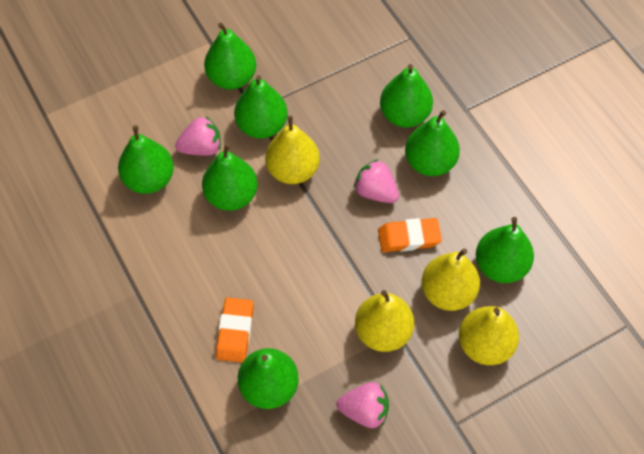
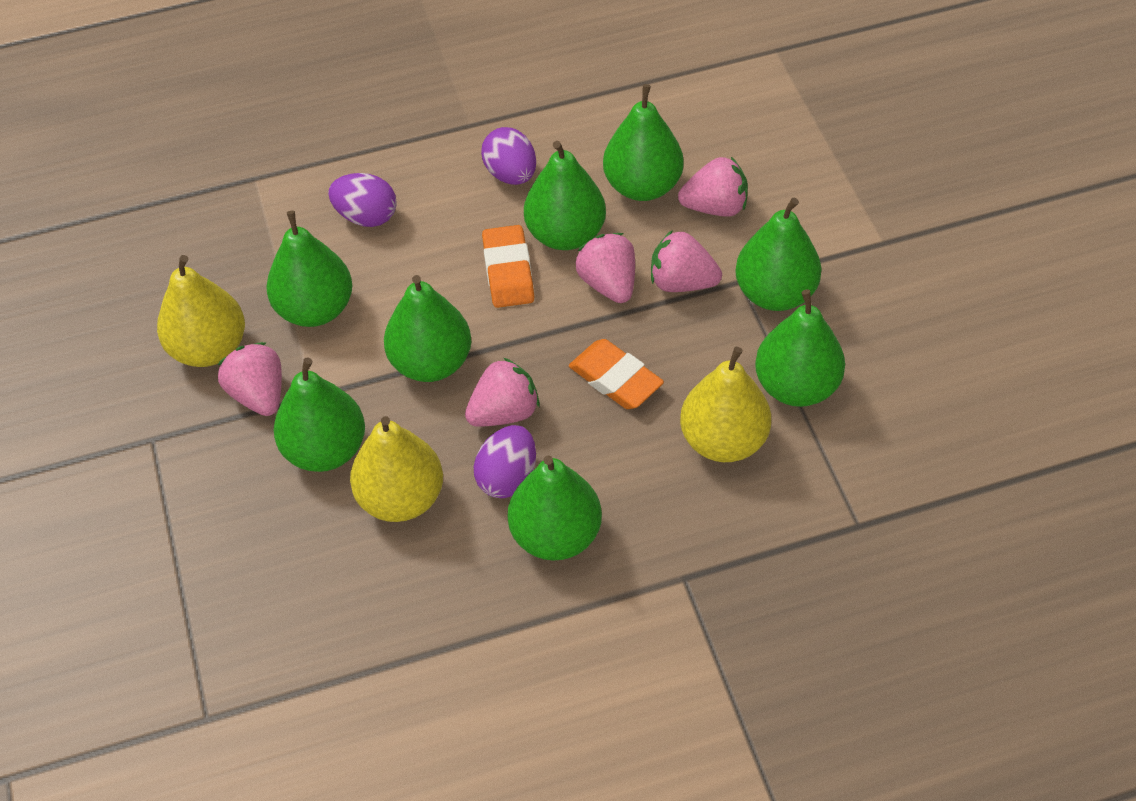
pink strawberry: 3 -> 5
purple egg: 0 -> 3
yellow pear: 4 -> 3

